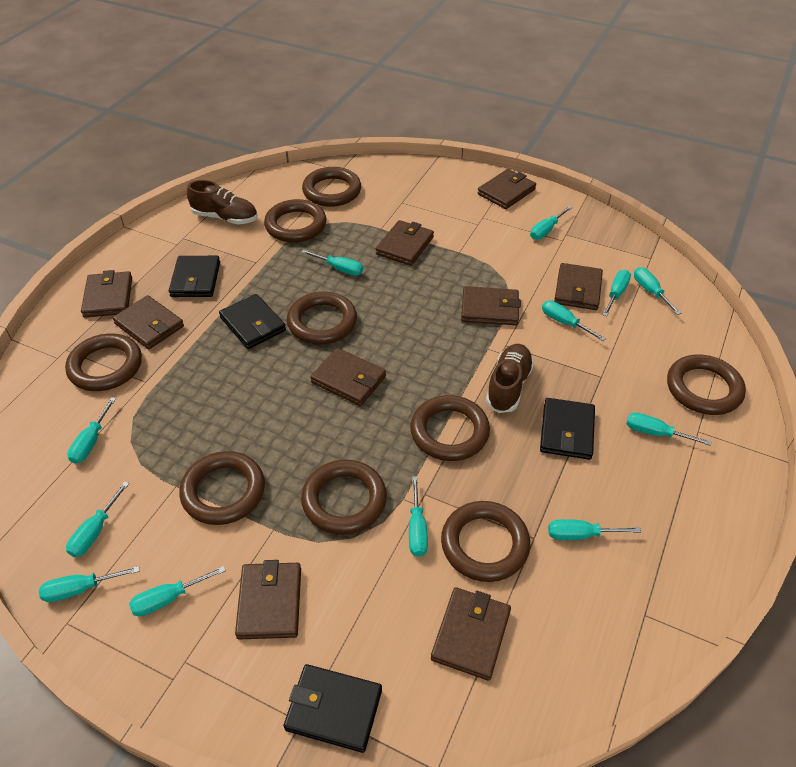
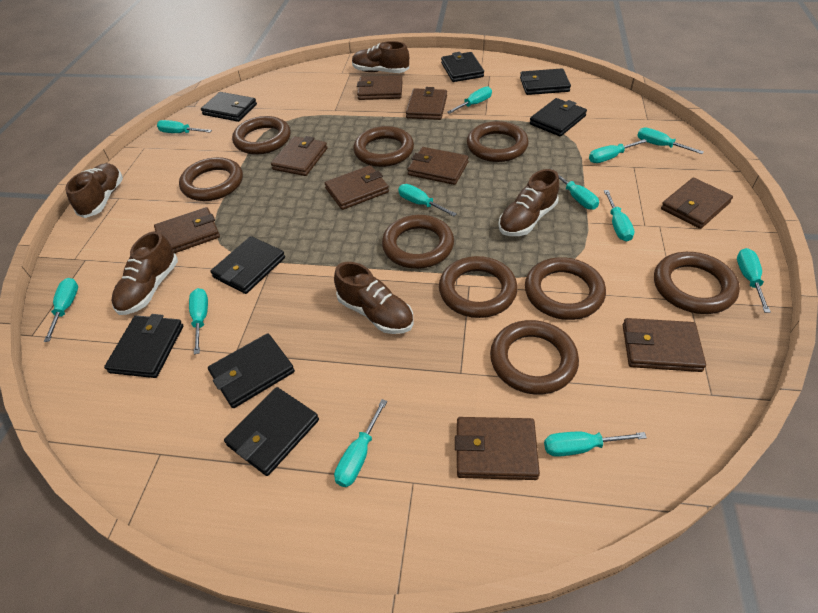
black wallet: 4 -> 8
brown shoe: 2 -> 5

